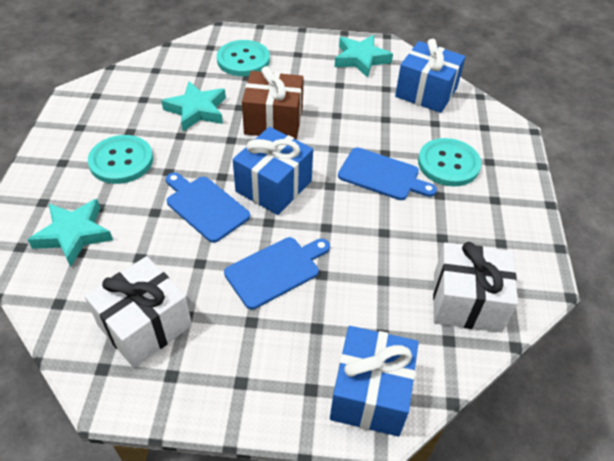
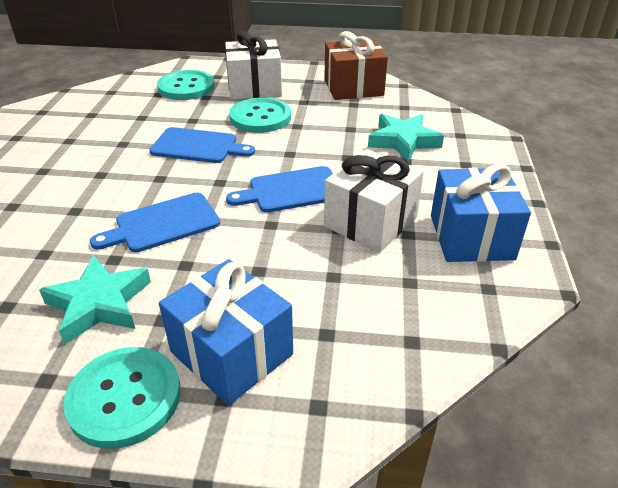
blue gift: 3 -> 2
turquoise star: 3 -> 2

